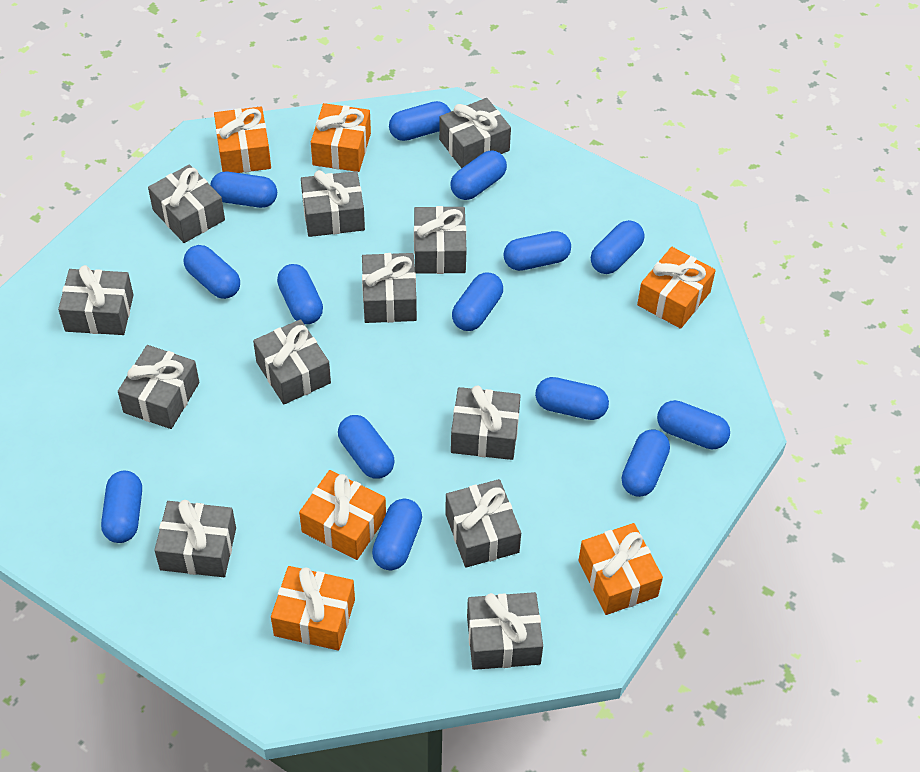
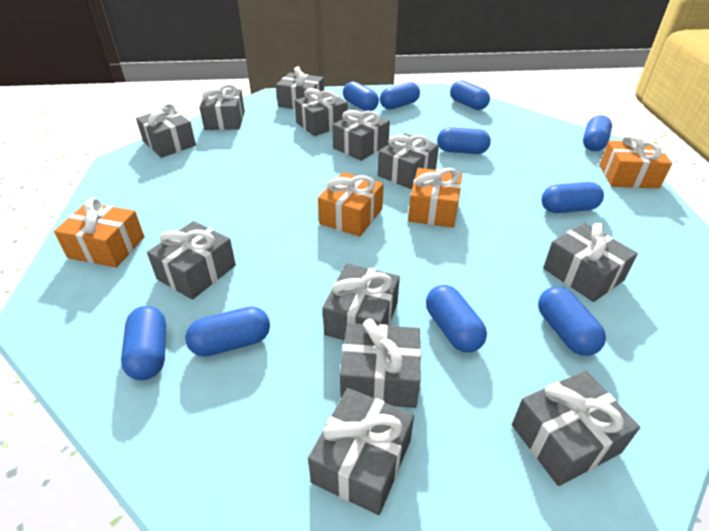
blue capsule: 14 -> 10
orange gift: 6 -> 4

